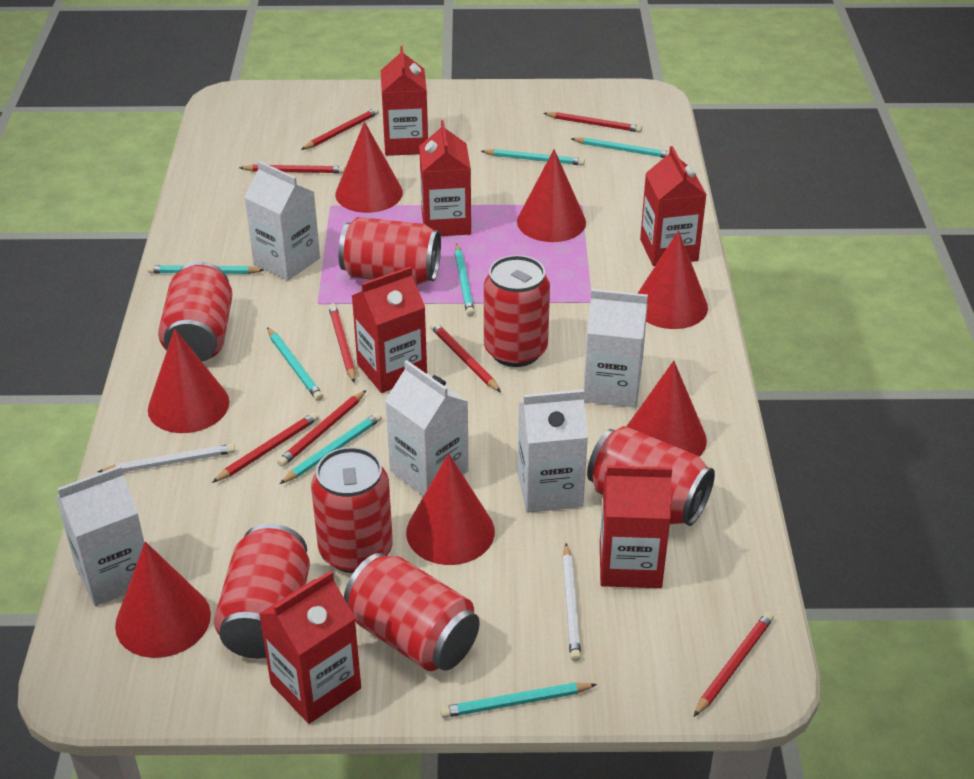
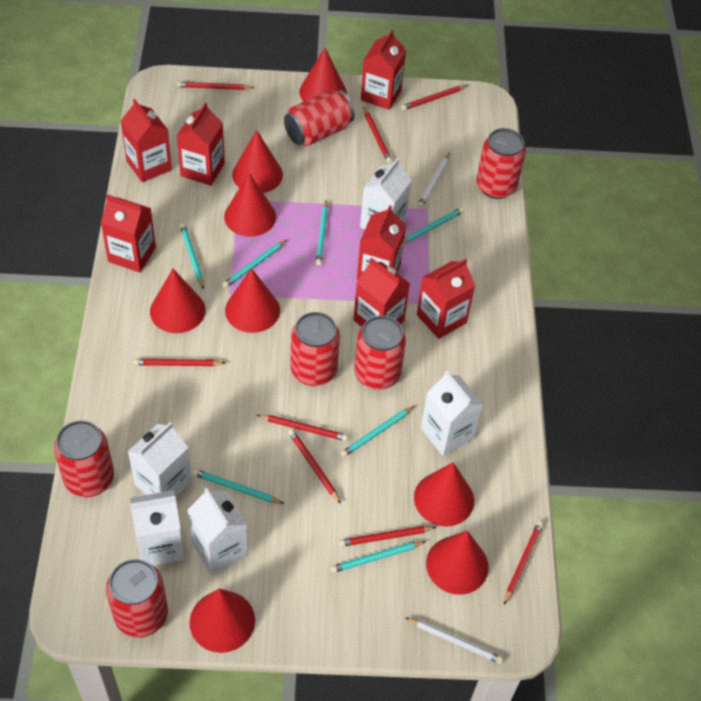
red can: 7 -> 6
red carton: 6 -> 7
red cone: 7 -> 8

